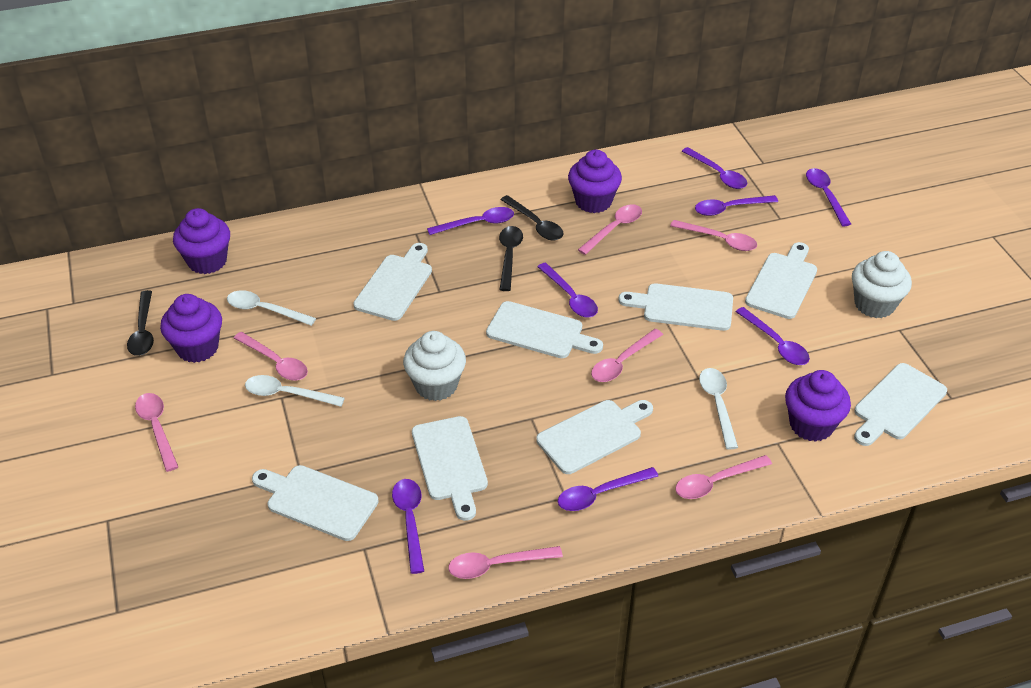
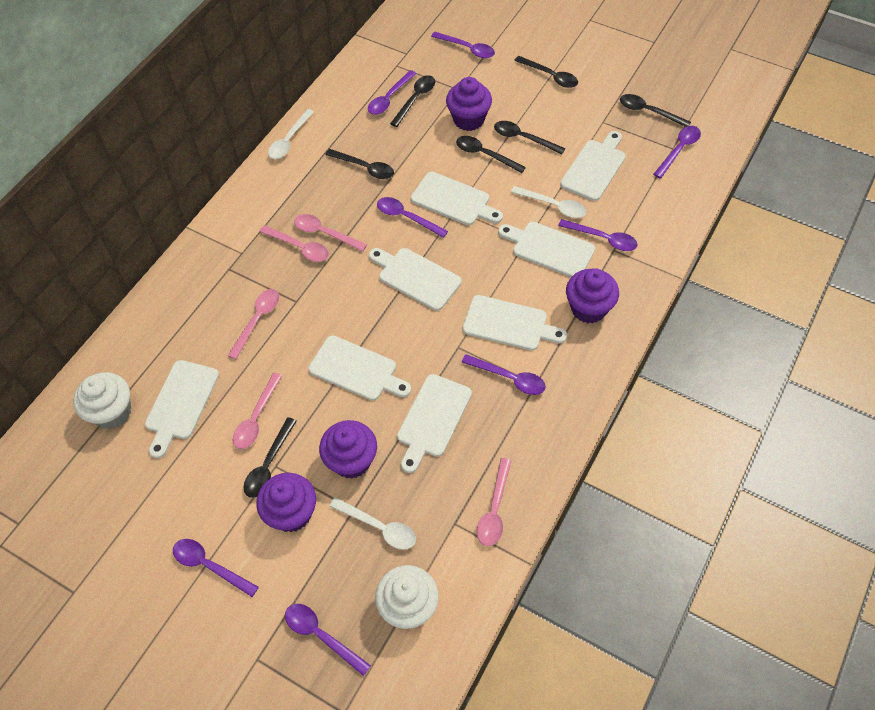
black spoon: 3 -> 7
pink spoon: 7 -> 5

